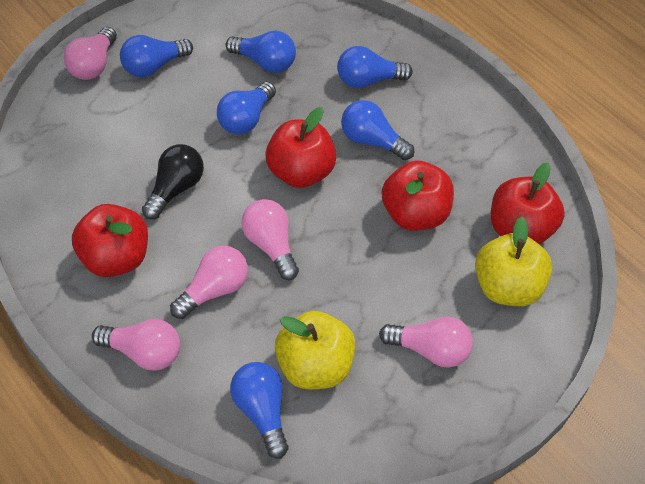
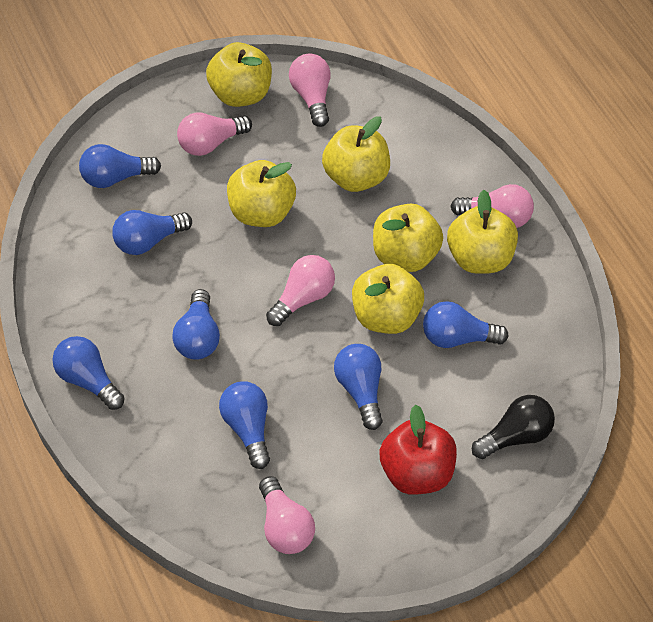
blue light bulb: 6 -> 7
red apple: 4 -> 1
yellow apple: 2 -> 6

